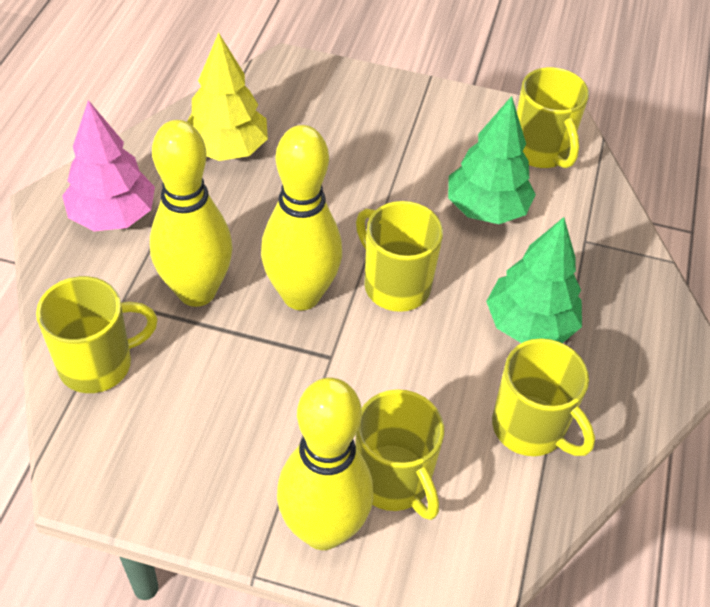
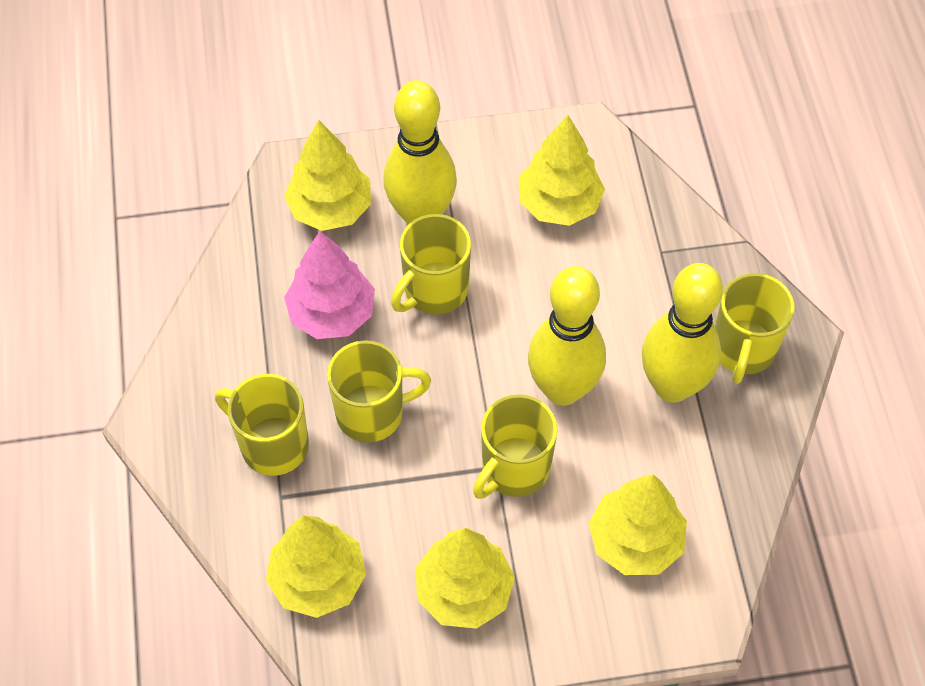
green tree: 2 -> 0
yellow tree: 1 -> 5

